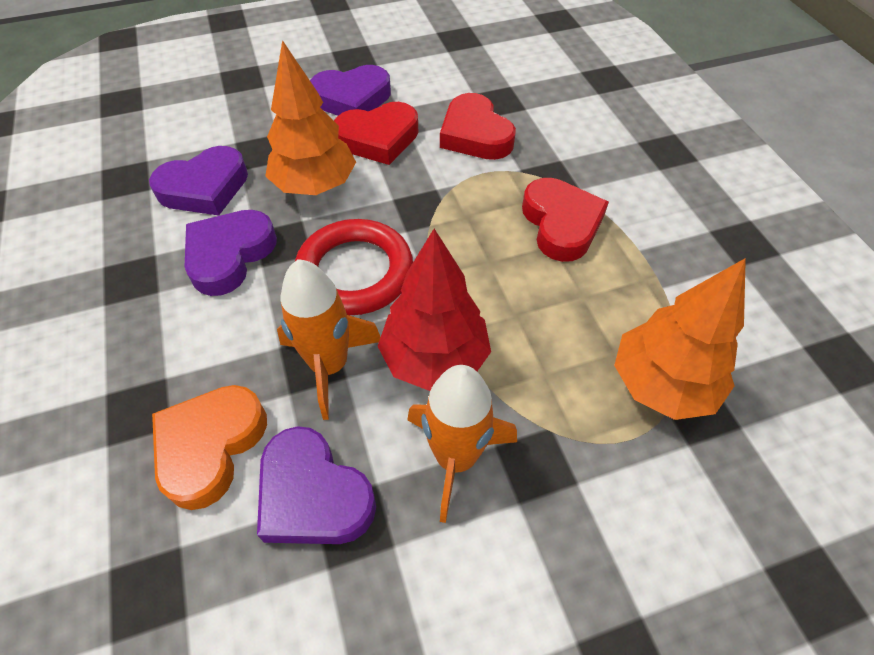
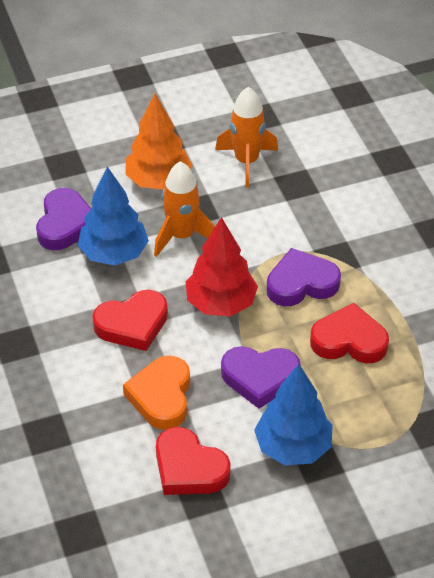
blue tree: 0 -> 2
orange tree: 2 -> 1
purple heart: 4 -> 3
red ring: 1 -> 0

